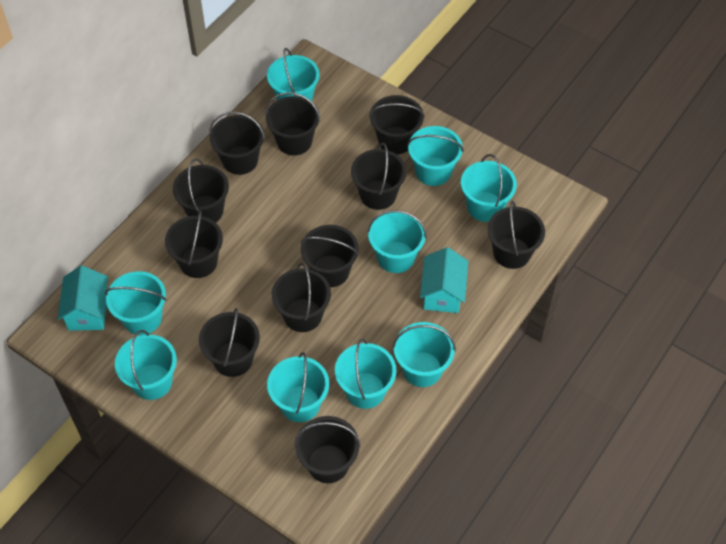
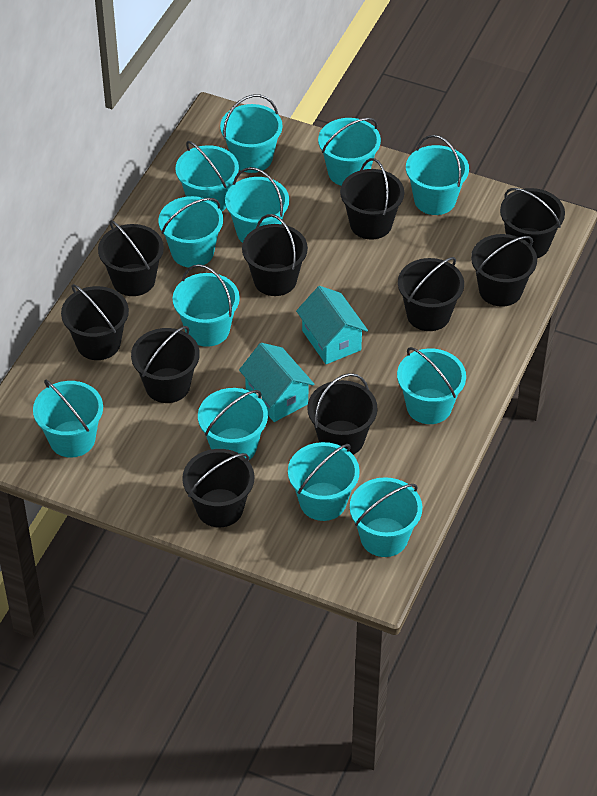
black bucket: 11 -> 10
turquoise bucket: 9 -> 12

